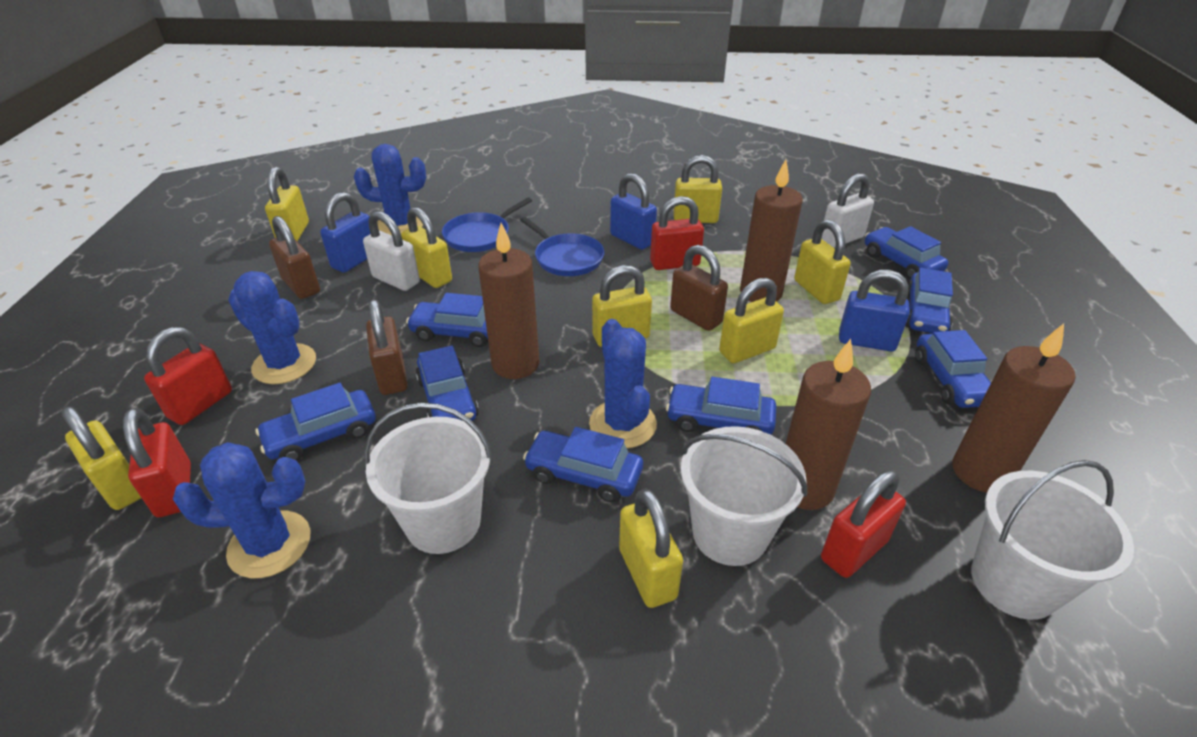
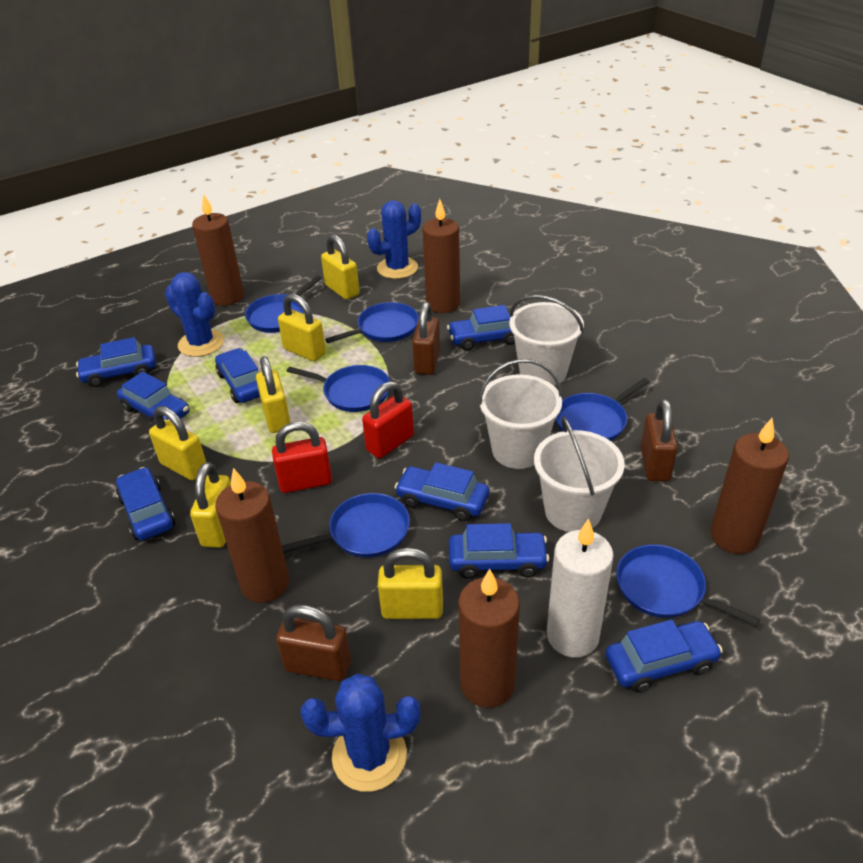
blue cactus: 4 -> 3
blue padlock: 3 -> 0
blue pan: 2 -> 6
brown candle: 4 -> 5
red padlock: 4 -> 2
white candle: 0 -> 1
white padlock: 2 -> 0
yellow padlock: 8 -> 6

